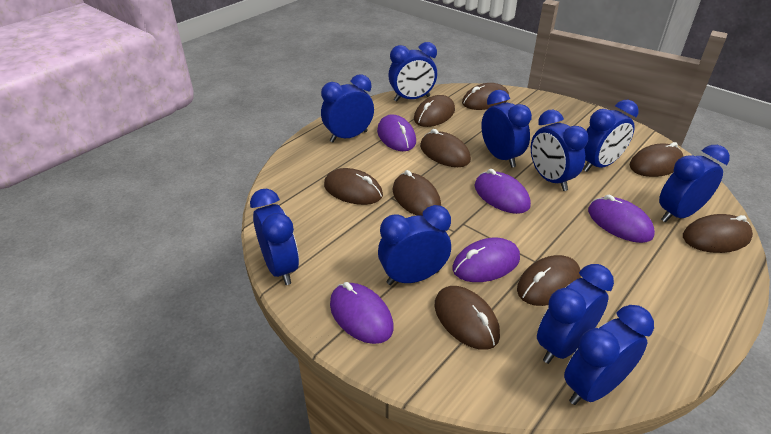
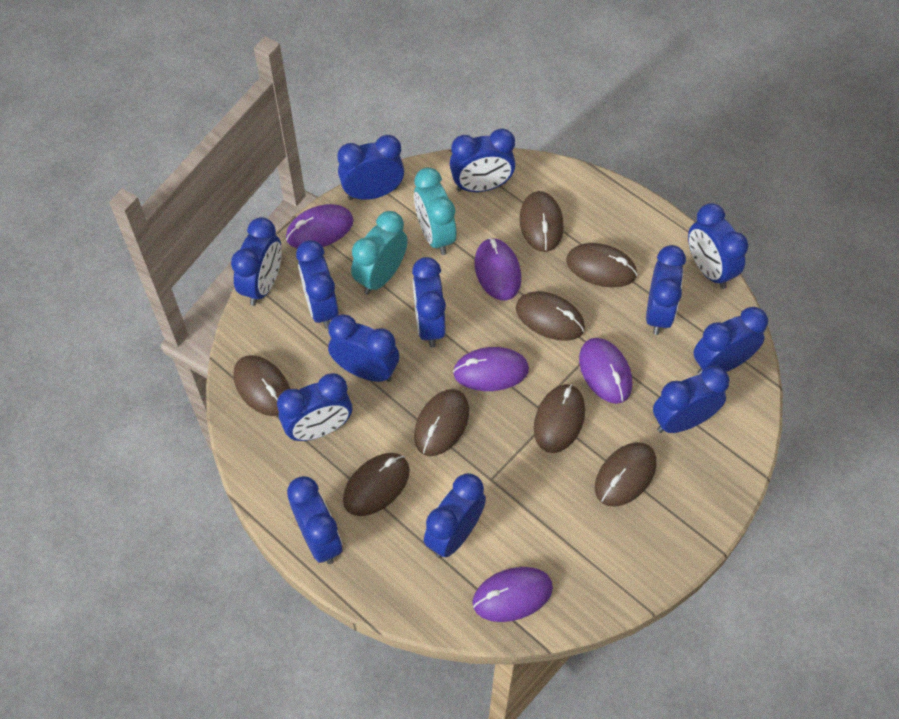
blue clock: 10 -> 13
brown mouse: 9 -> 8
turquoise clock: 0 -> 2

